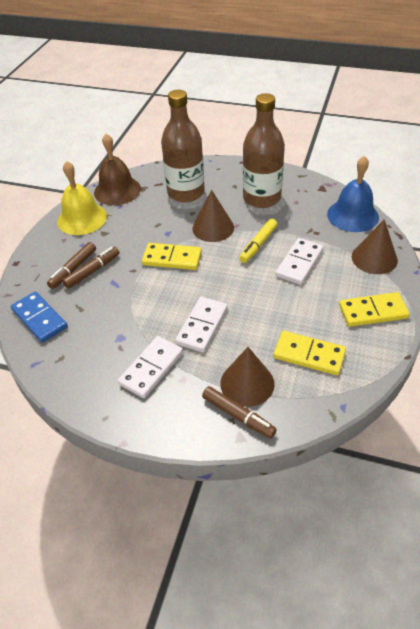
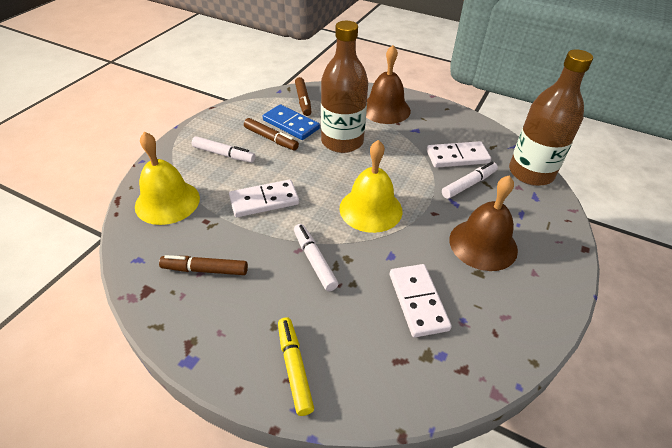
blue bell: 1 -> 0
brown bell: 1 -> 2
brown cone: 3 -> 0
white marker: 0 -> 3
yellow bell: 1 -> 2
yellow domino: 3 -> 0

